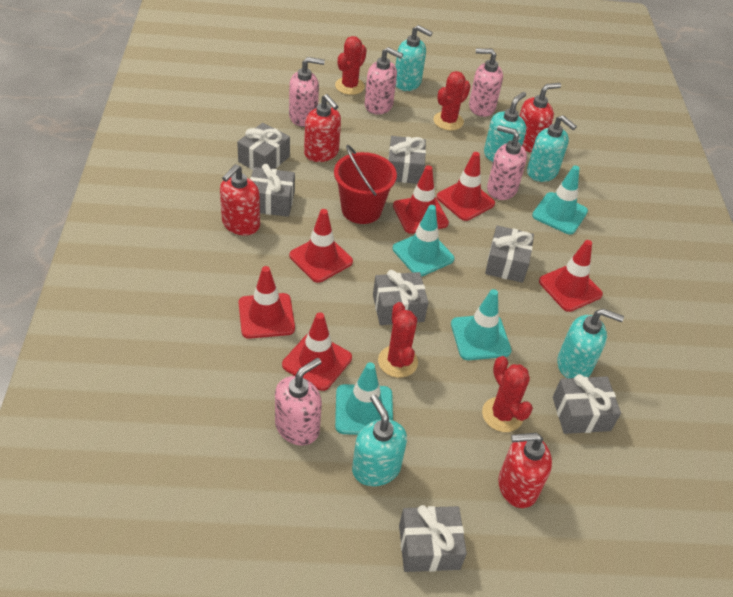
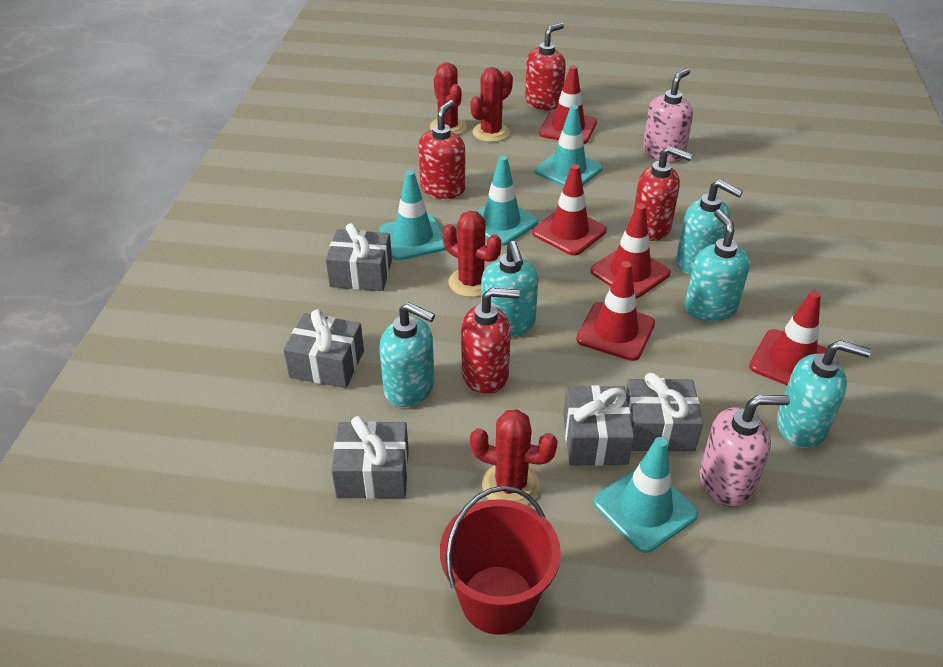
grey gift: 7 -> 5
pink soap dispenser: 5 -> 2
red traffic cone: 6 -> 5

